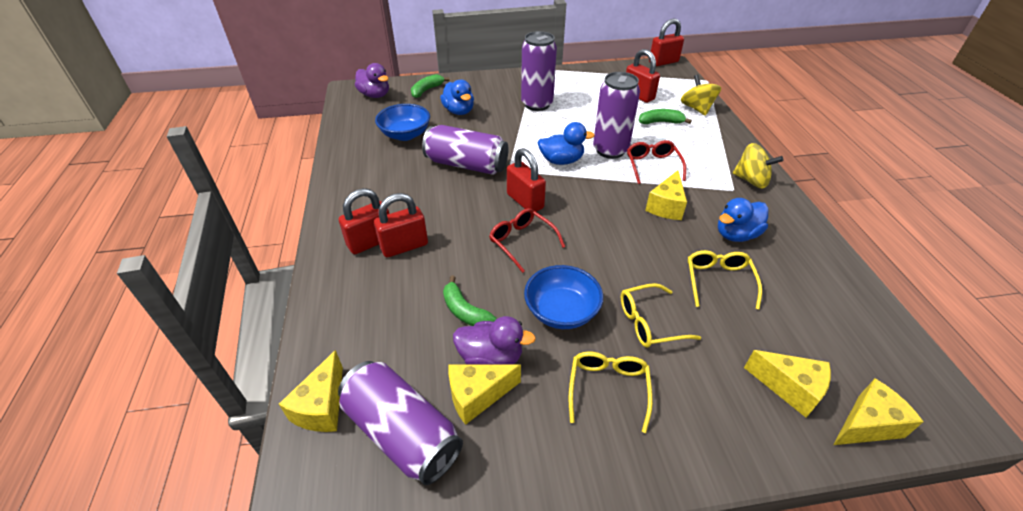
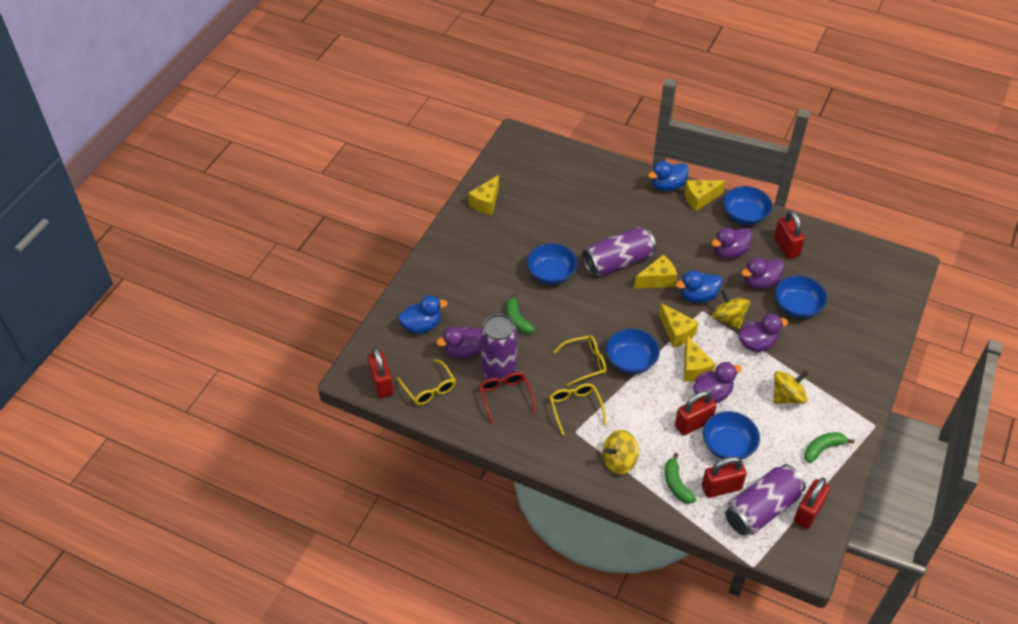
blue bowl: 2 -> 5
purple can: 4 -> 3
purple duck: 2 -> 5
red glasses: 2 -> 1
yellow spinning top: 2 -> 3

